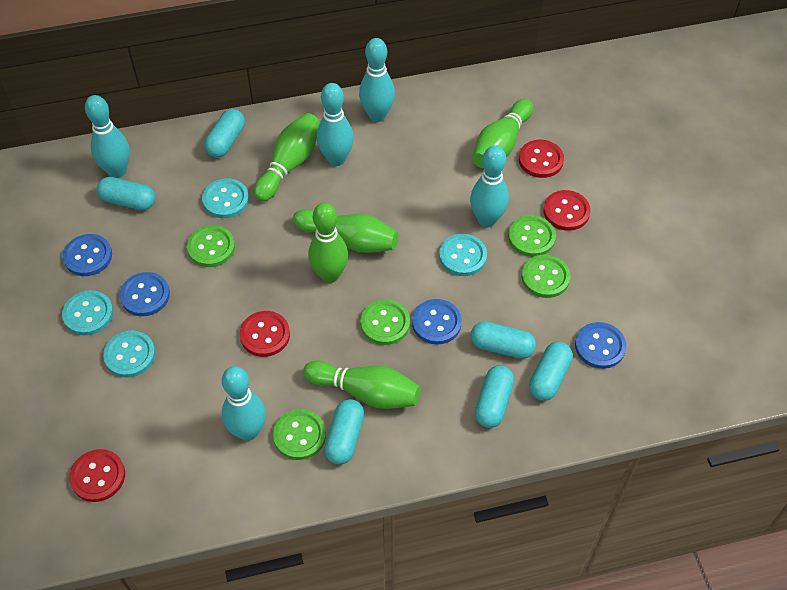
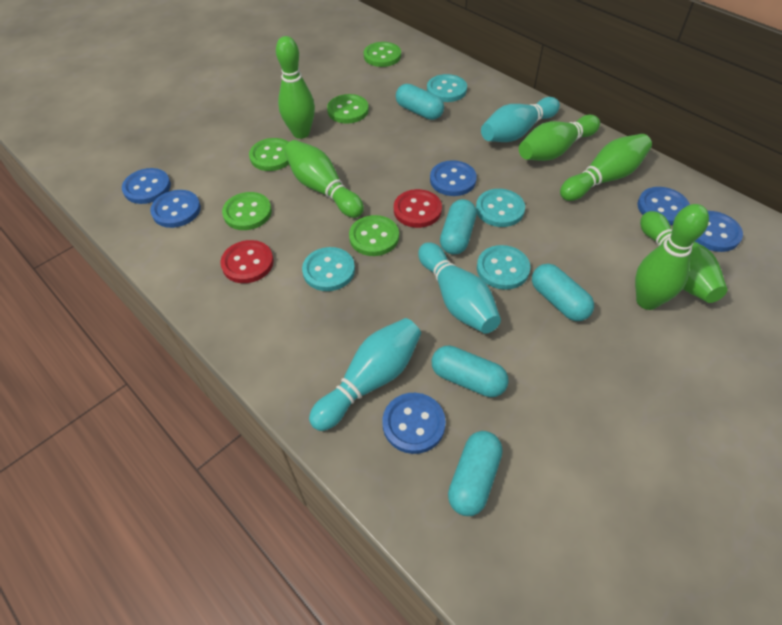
blue button: 4 -> 6
green bowling pin: 5 -> 6
red button: 4 -> 2
turquoise bowling pin: 5 -> 3
turquoise capsule: 6 -> 5

